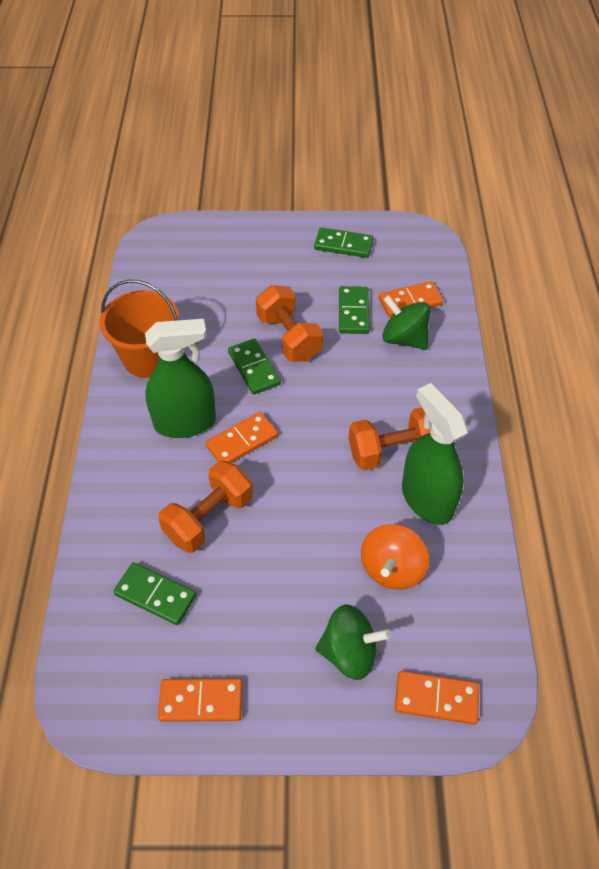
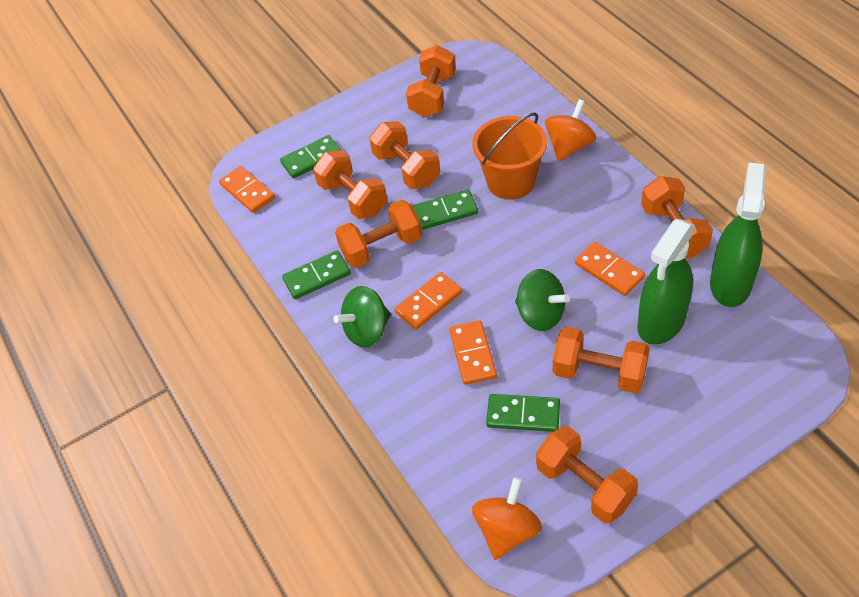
orange dumbbell: 3 -> 7
orange spinning top: 1 -> 2

